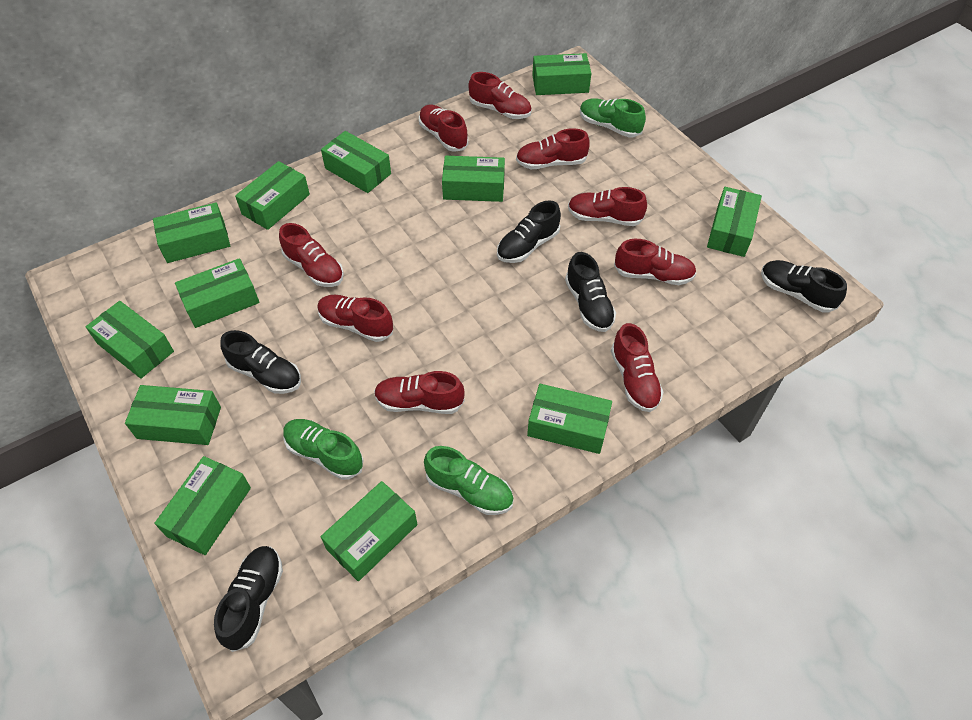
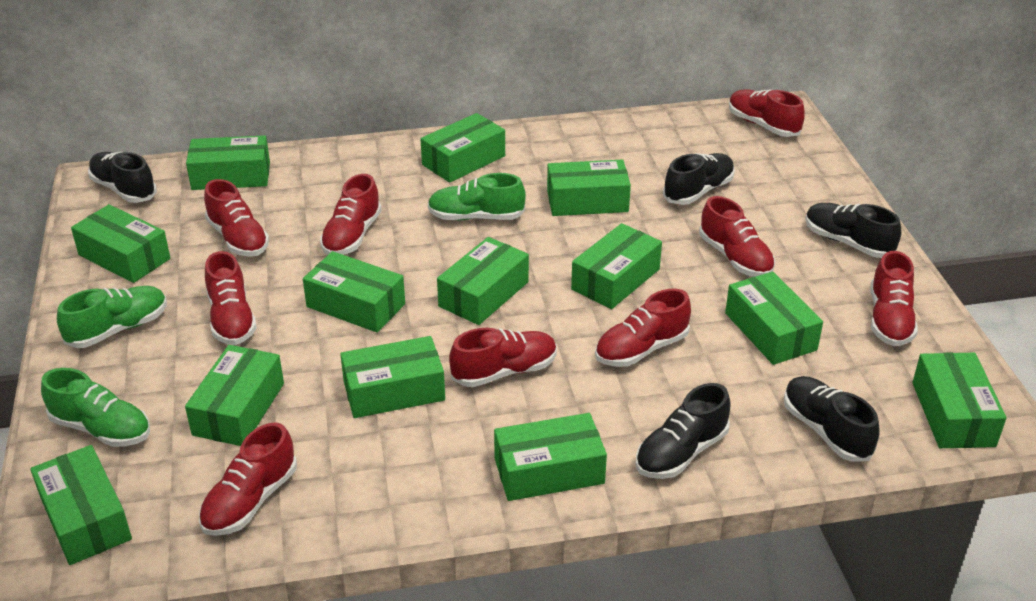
green box: 12 -> 13

